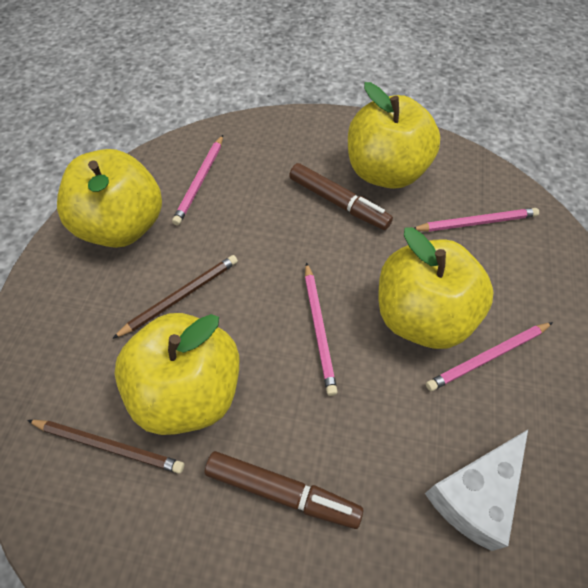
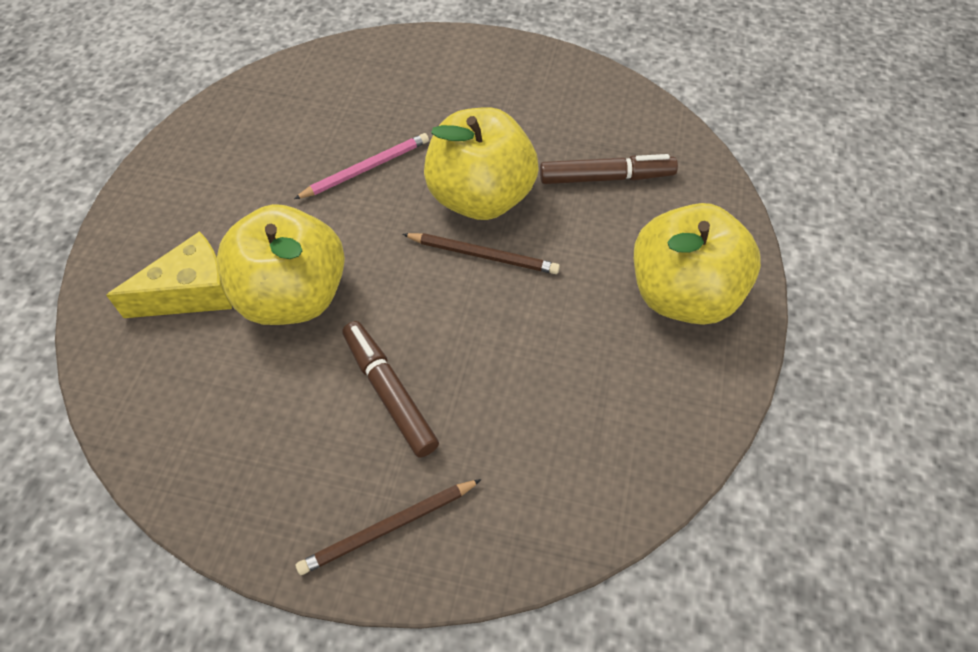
pink pencil: 4 -> 1
white cheese: 1 -> 0
yellow apple: 4 -> 3
yellow cheese: 0 -> 1

